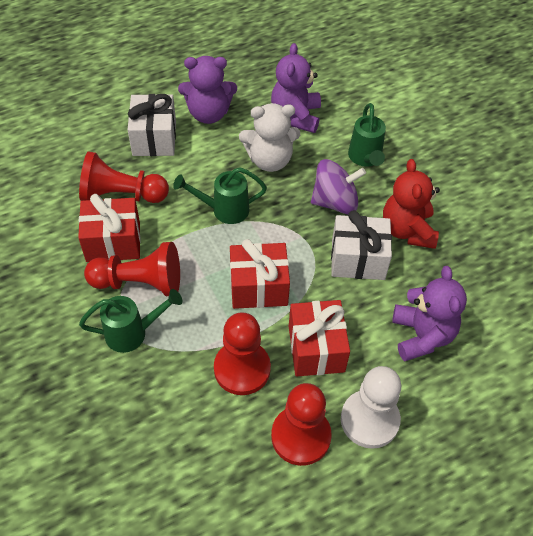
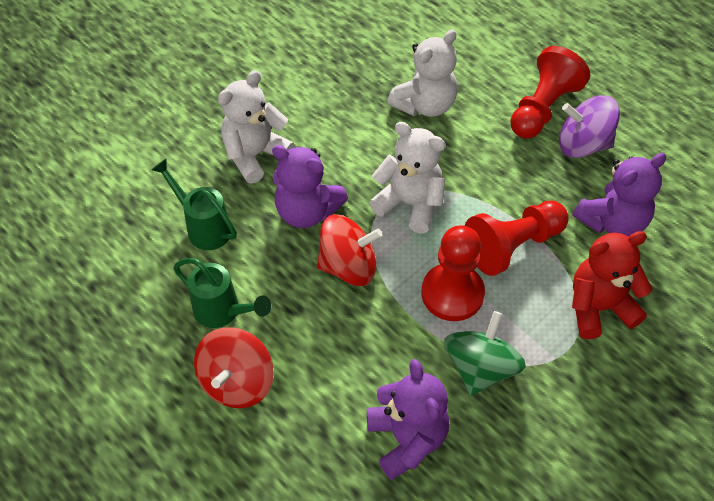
green spinning top: 0 -> 1
green watering can: 3 -> 2
red gift: 3 -> 0
red pawn: 4 -> 3
red spinning top: 0 -> 2
white gift: 2 -> 0
white pawn: 1 -> 0
white teddy bear: 1 -> 3

